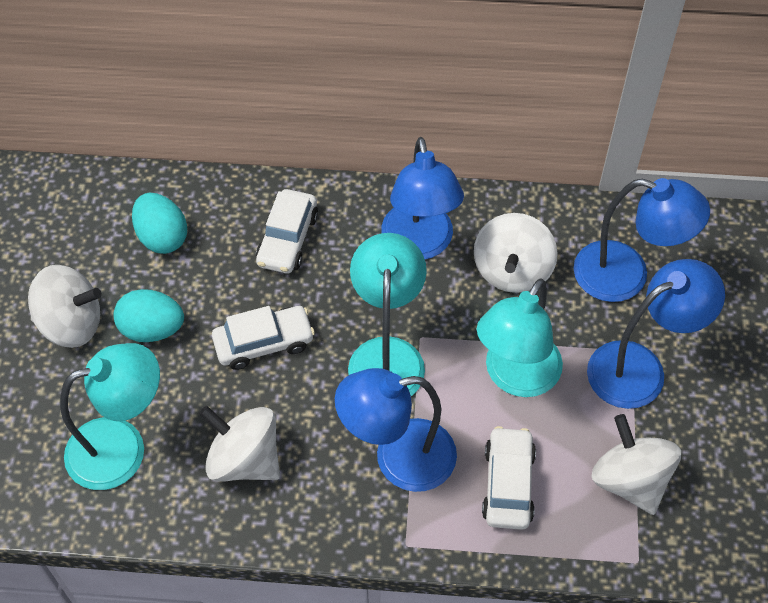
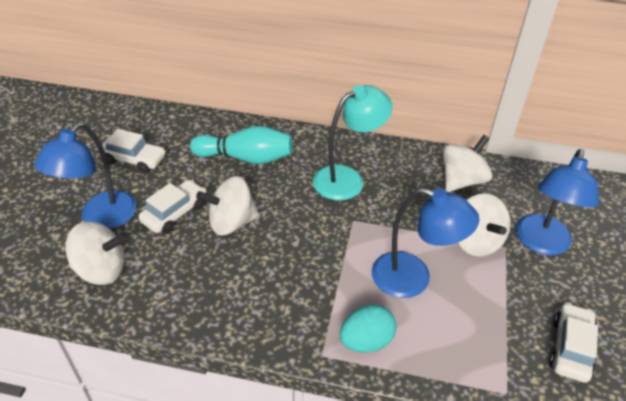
blue lamp: 4 -> 3
turquoise bowling pin: 0 -> 1
turquoise egg: 2 -> 1
turquoise lamp: 3 -> 1

